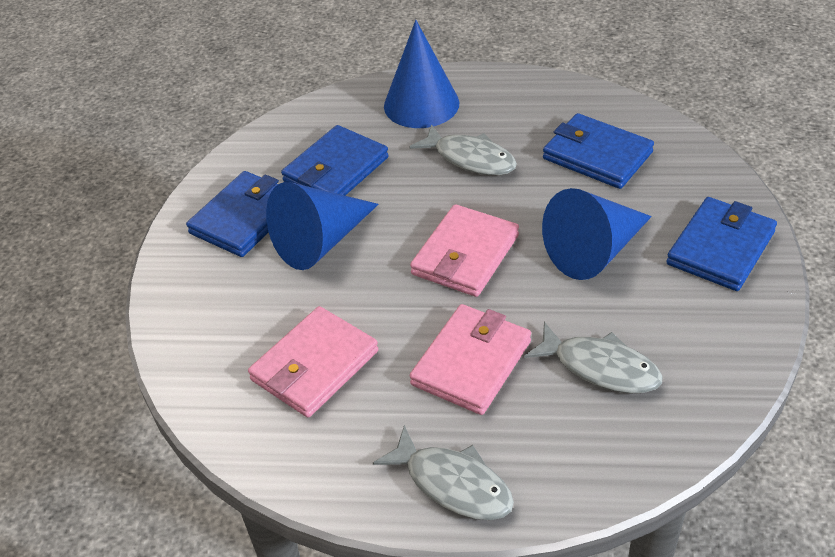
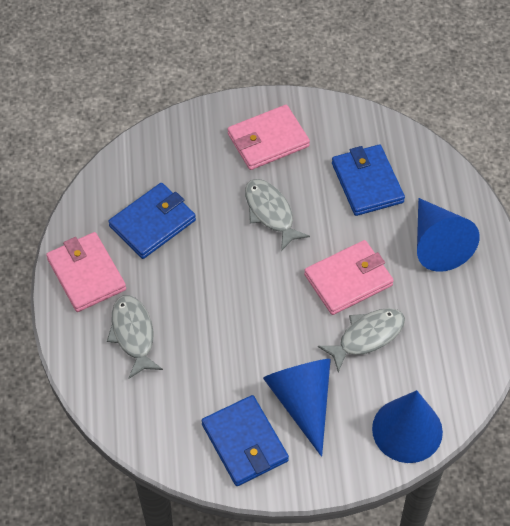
blue wallet: 4 -> 3

